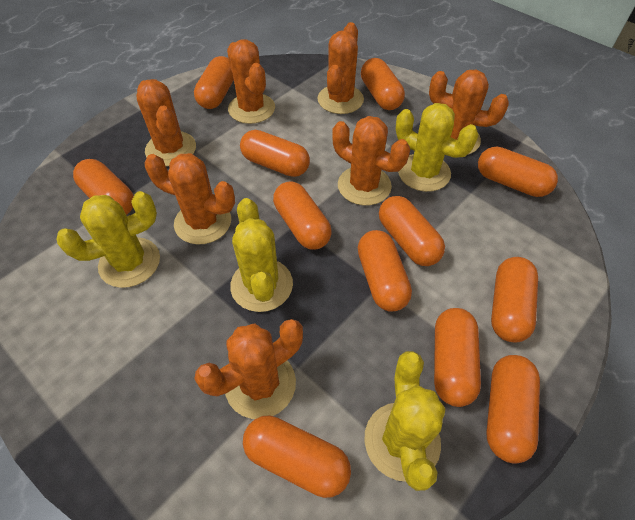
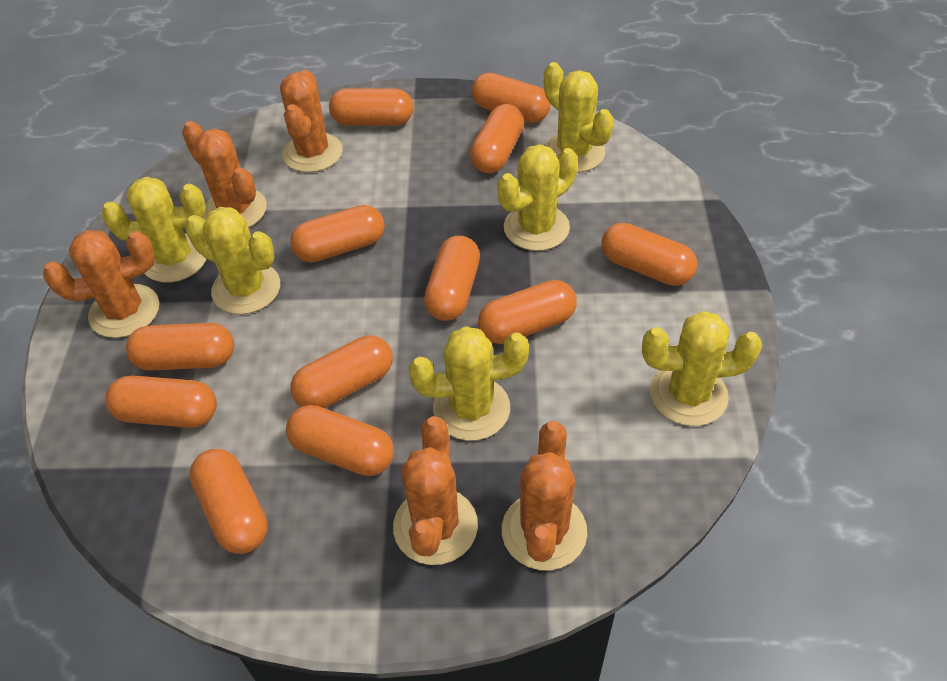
orange cactus: 7 -> 5
yellow cactus: 4 -> 6

